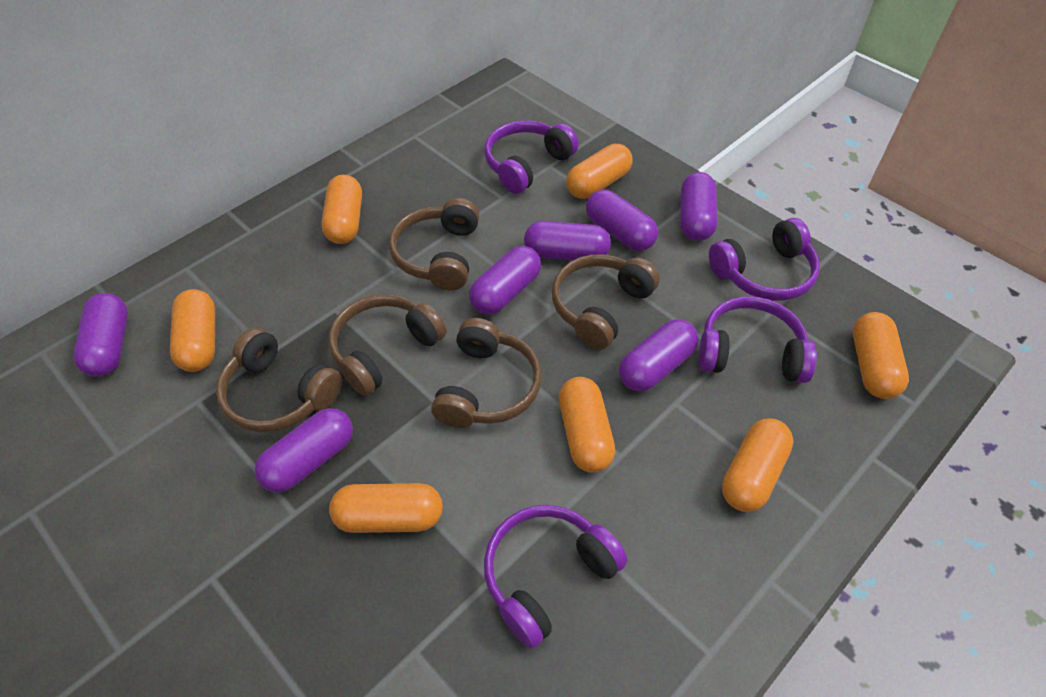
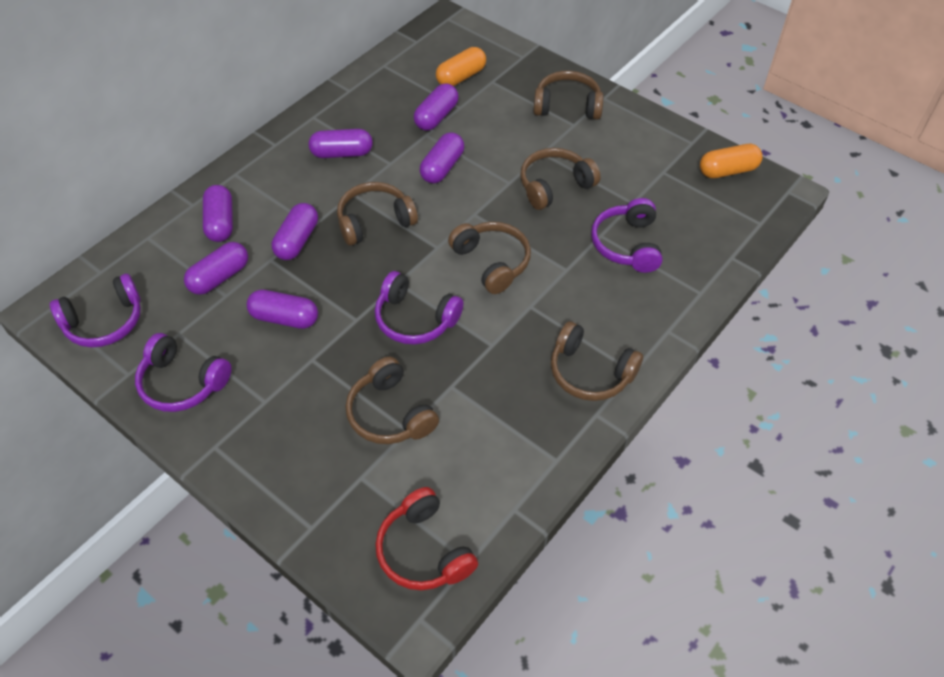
brown headphones: 5 -> 6
orange capsule: 7 -> 2
red headphones: 0 -> 1

